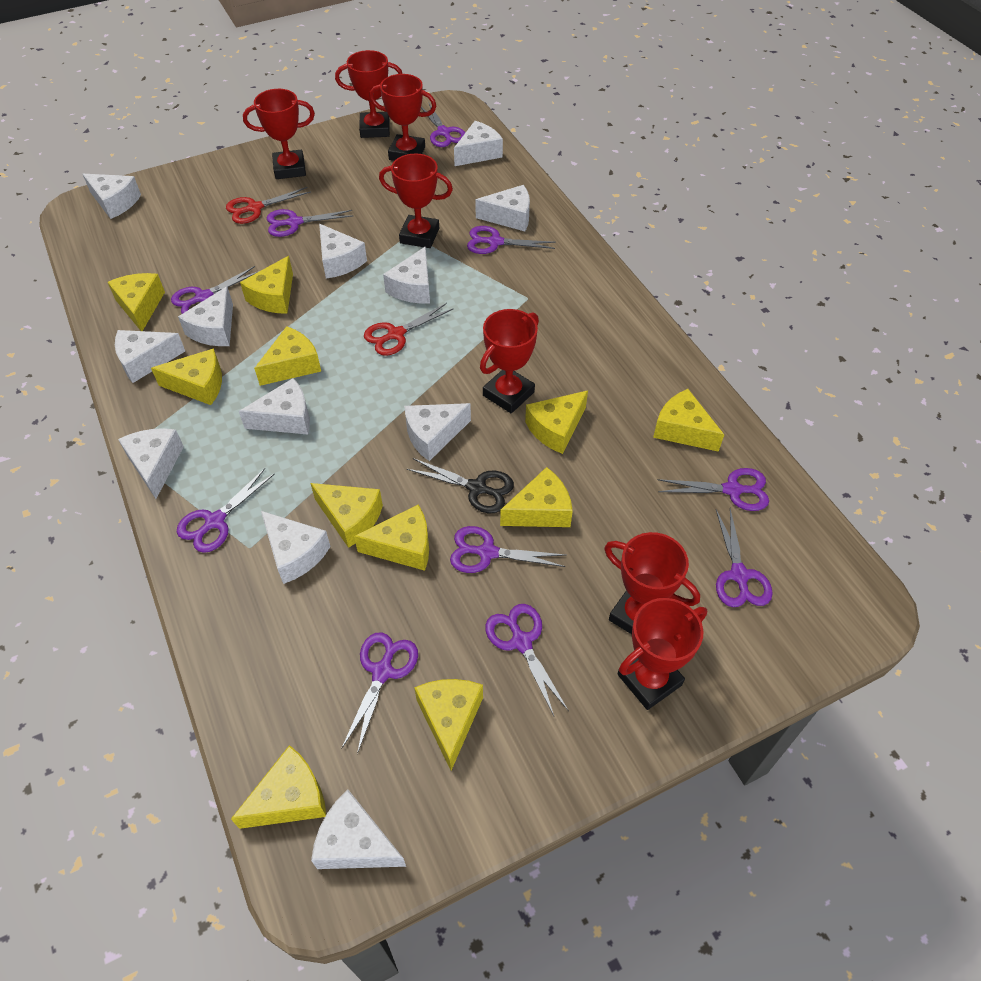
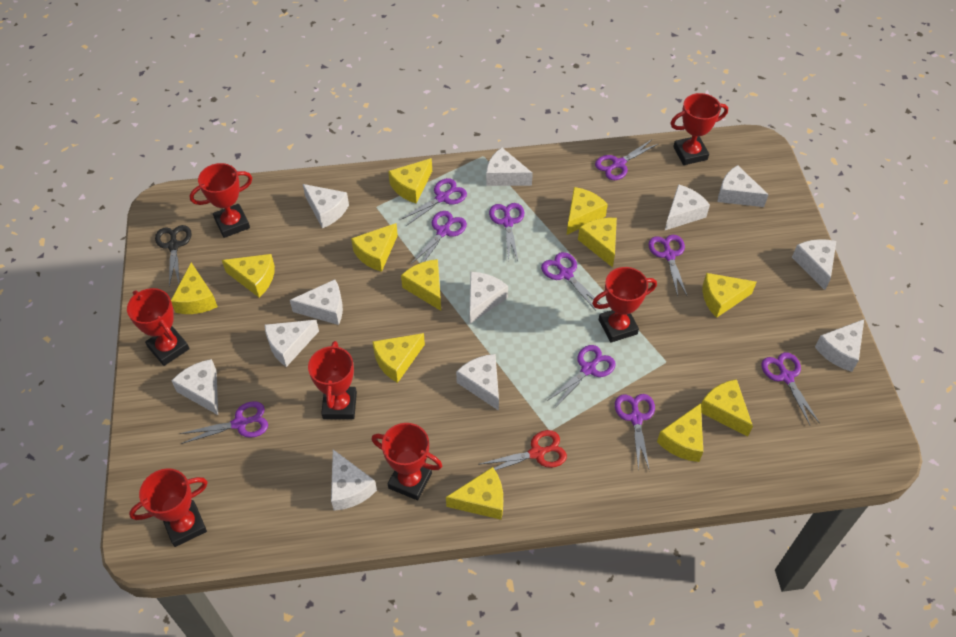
red scissors: 2 -> 1
yellow cheese: 11 -> 12

